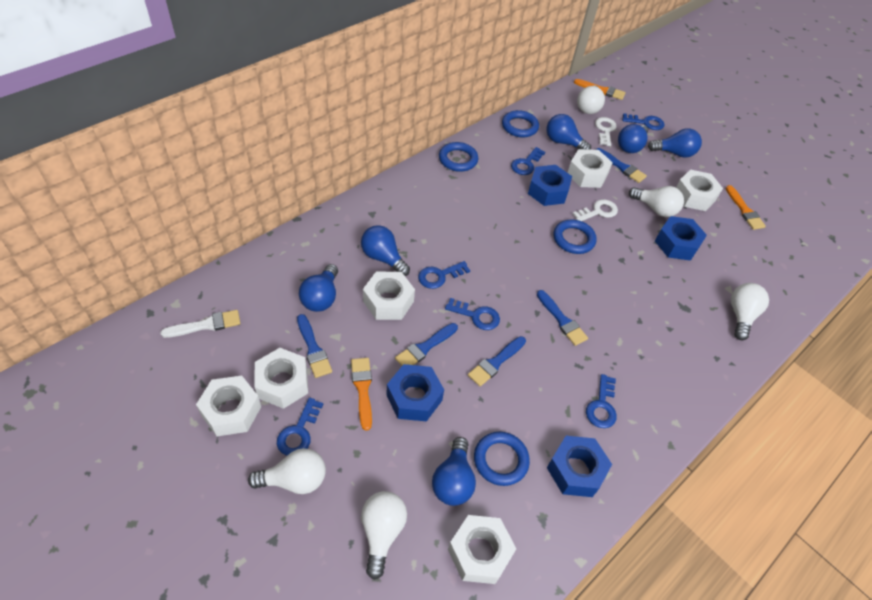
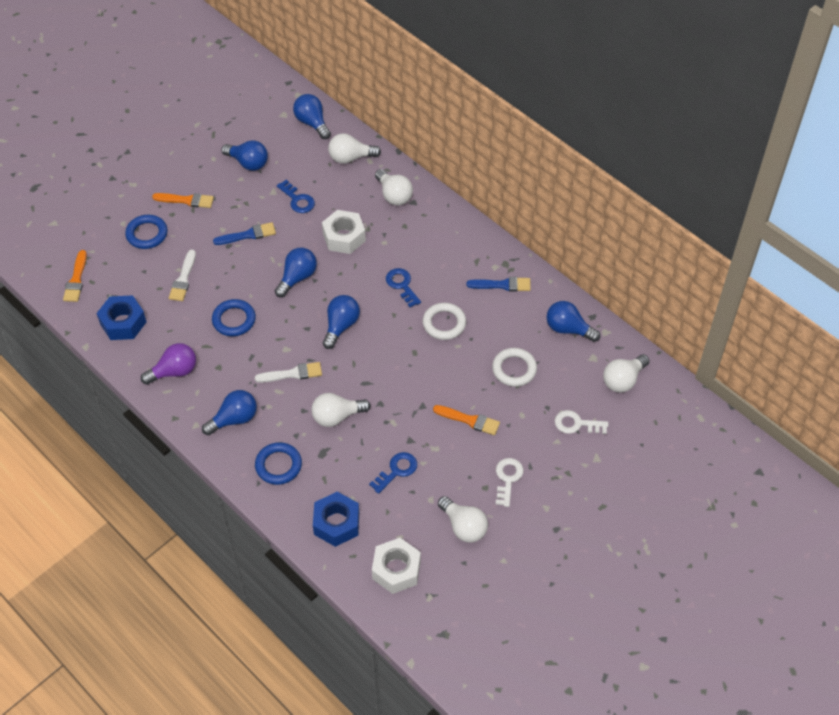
blue brush: 5 -> 2
blue key: 6 -> 3
blue nut: 4 -> 2
blue ring: 4 -> 3
purple light bulb: 0 -> 1
white brush: 1 -> 2
white nut: 6 -> 2
white ring: 0 -> 2

